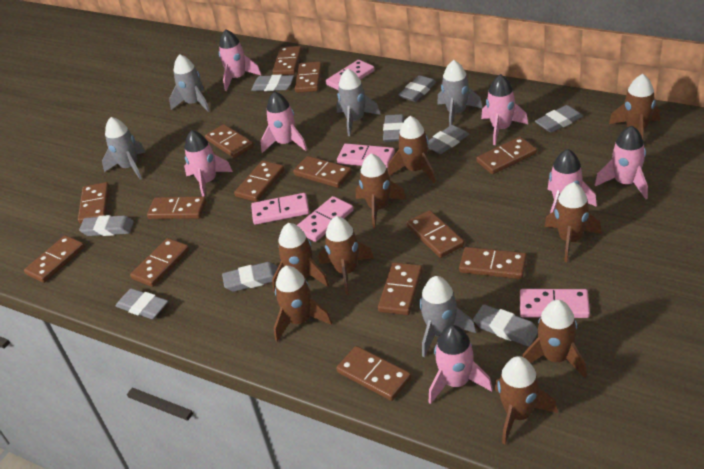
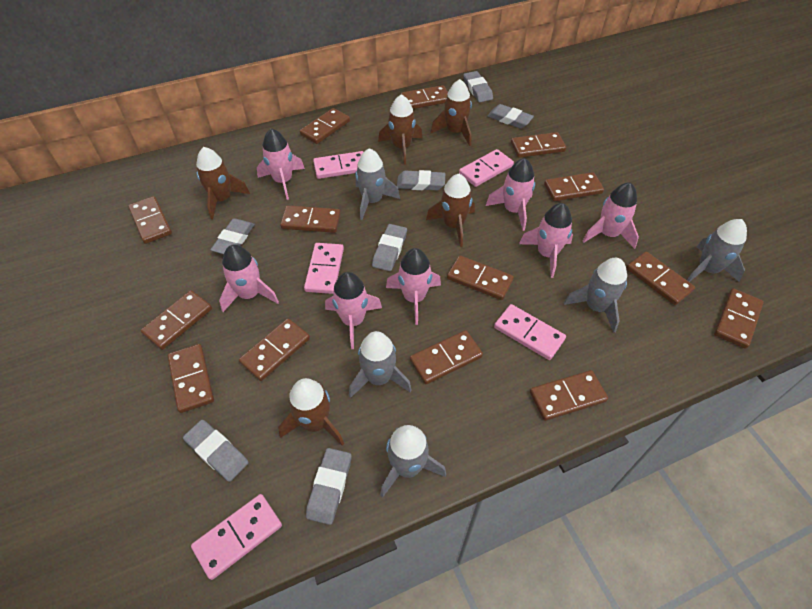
brown rocket: 9 -> 5
grey eraser: 9 -> 7

